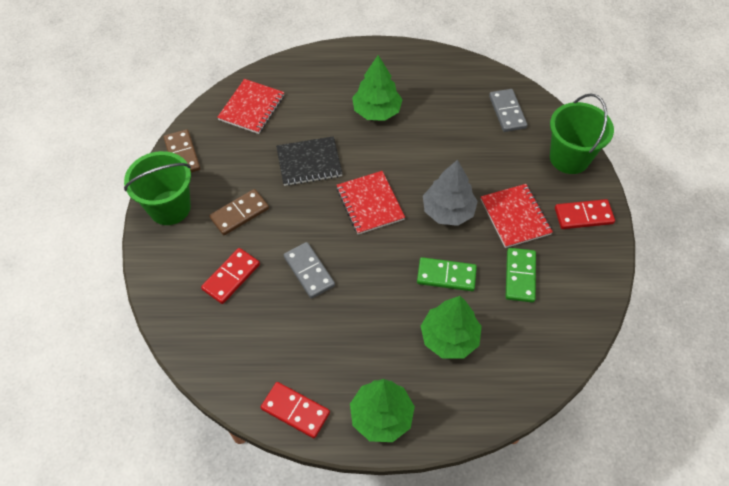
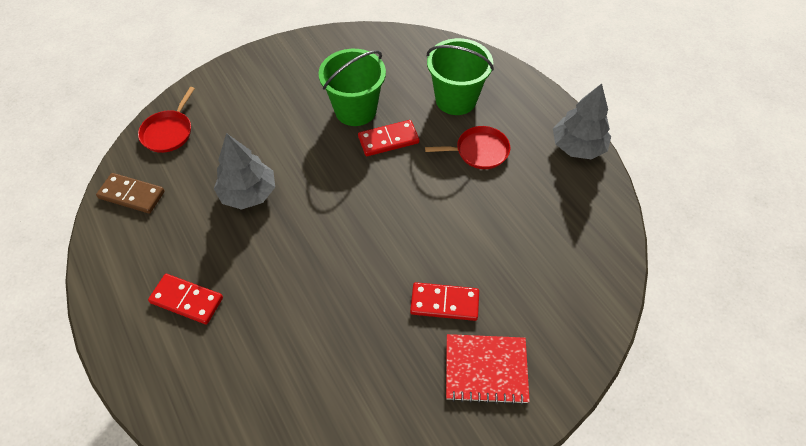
black notebook: 1 -> 0
brown domino: 2 -> 1
green domino: 2 -> 0
green tree: 3 -> 0
grey domino: 2 -> 0
grey tree: 1 -> 2
red notebook: 3 -> 1
red pan: 0 -> 2

